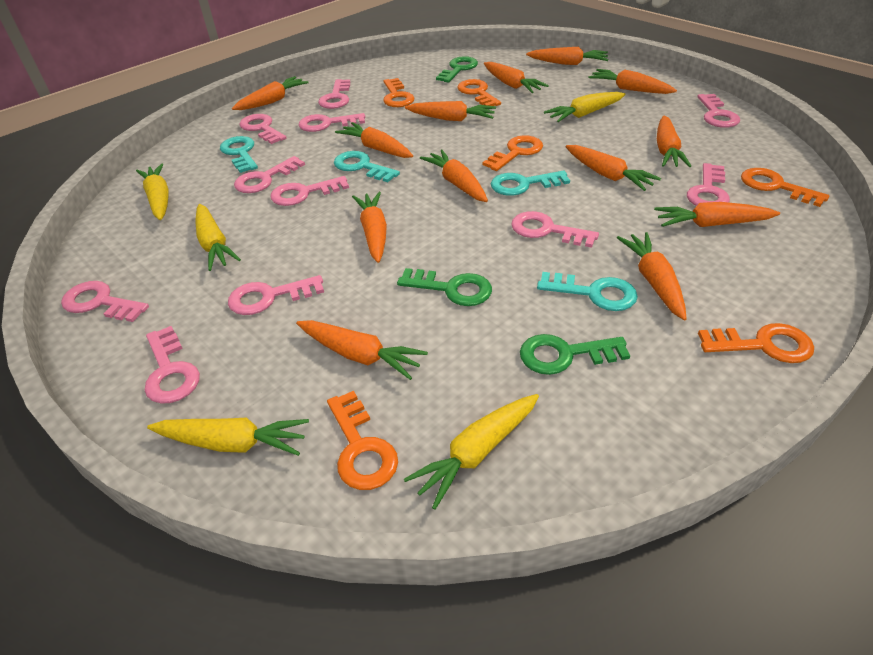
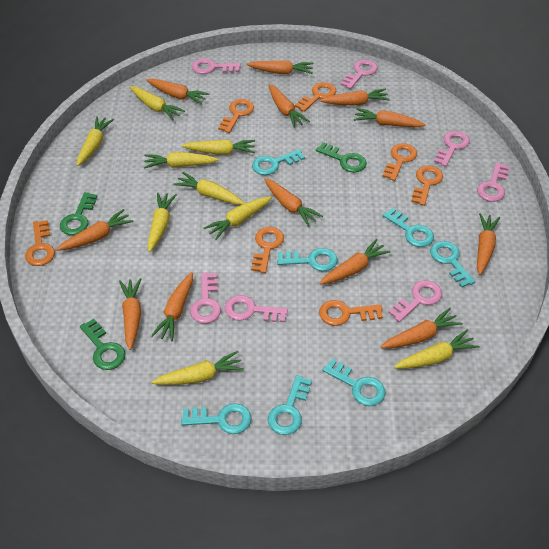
orange carrot: 13 -> 12
orange key: 6 -> 7
pink key: 11 -> 7
turquoise key: 4 -> 7
yellow carrot: 5 -> 9

